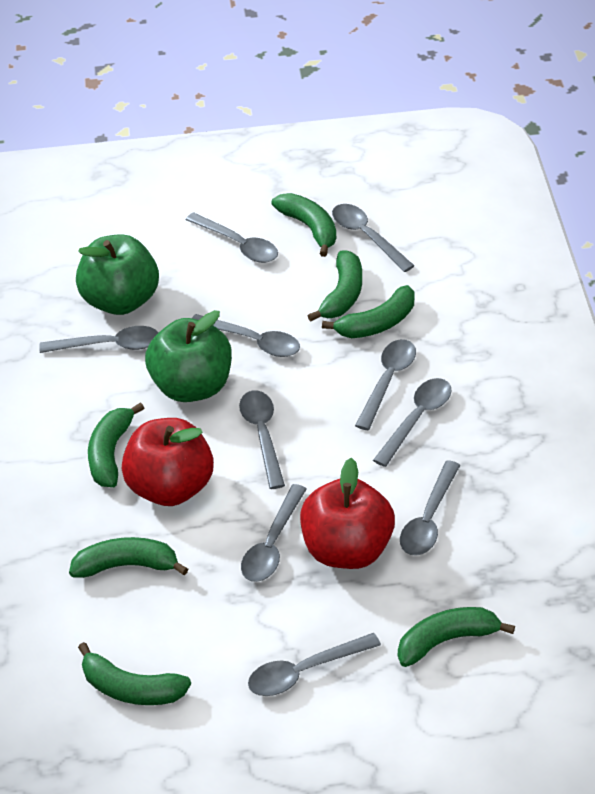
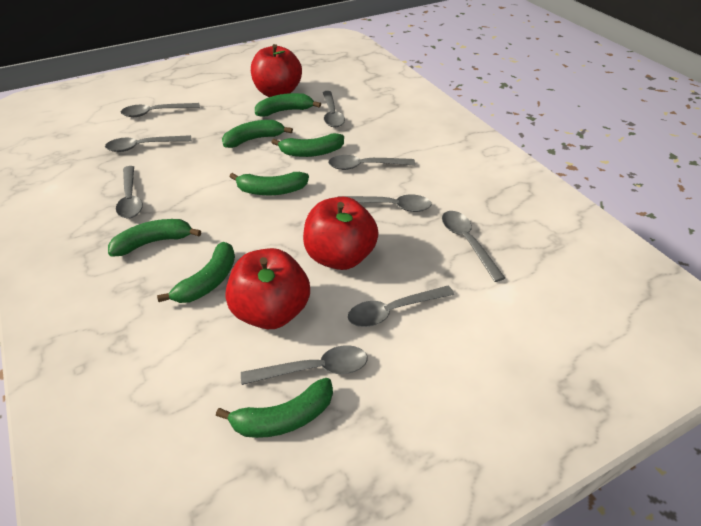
green apple: 2 -> 0
grey spoon: 10 -> 9
red apple: 2 -> 3

